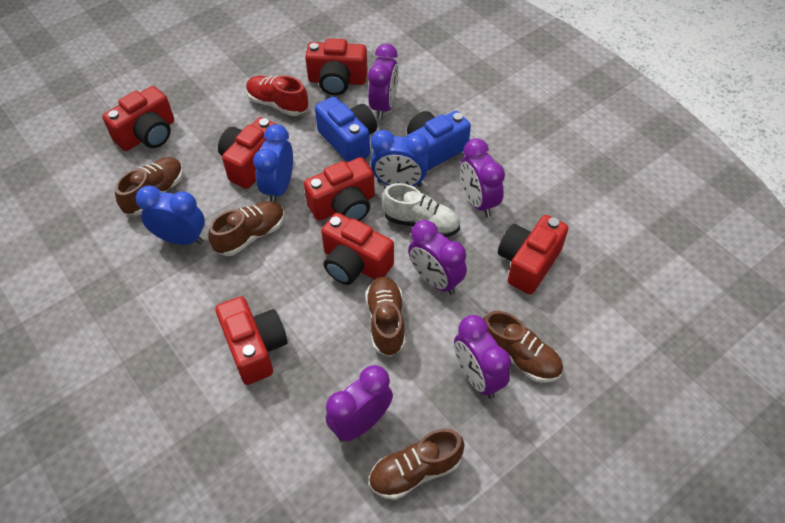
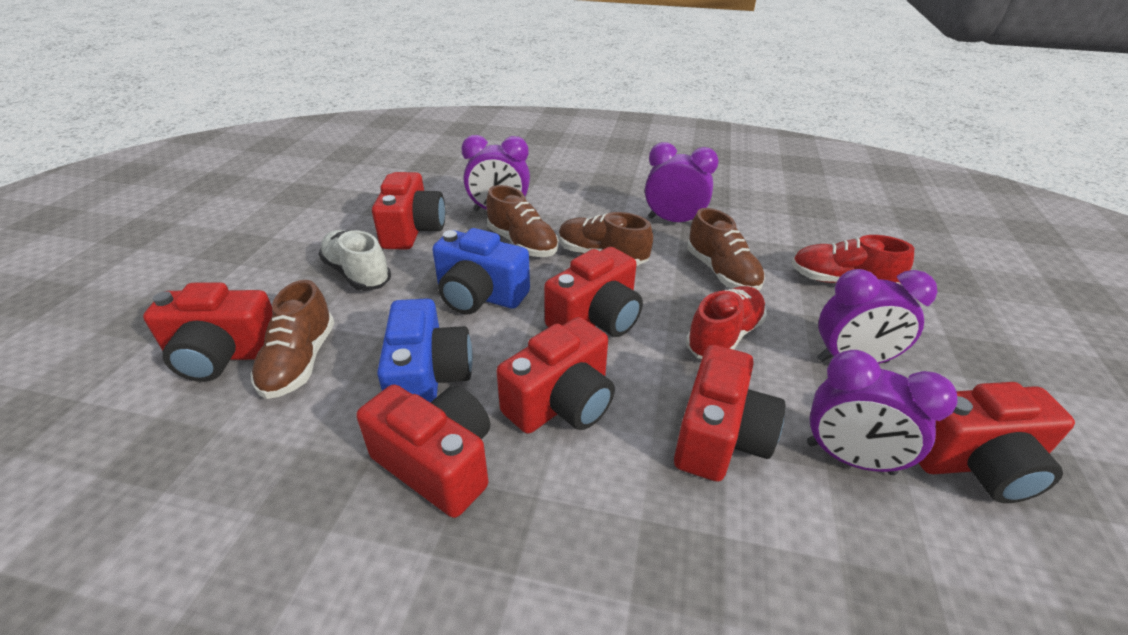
blue clock: 3 -> 0
brown shoe: 5 -> 4
purple clock: 5 -> 4
red shoe: 1 -> 2

